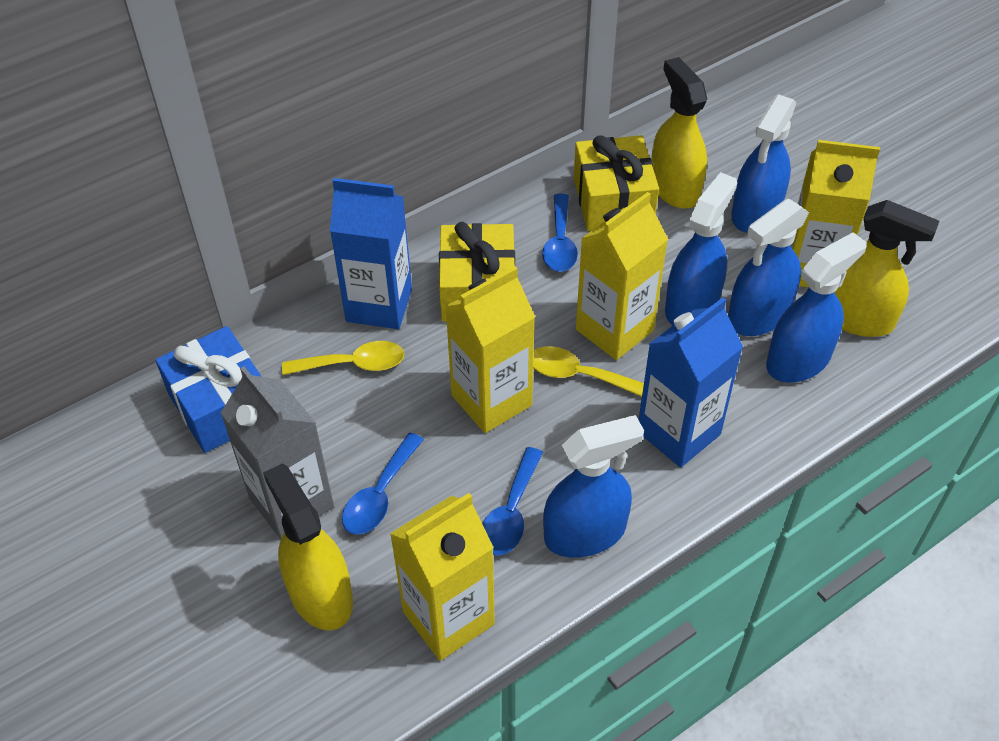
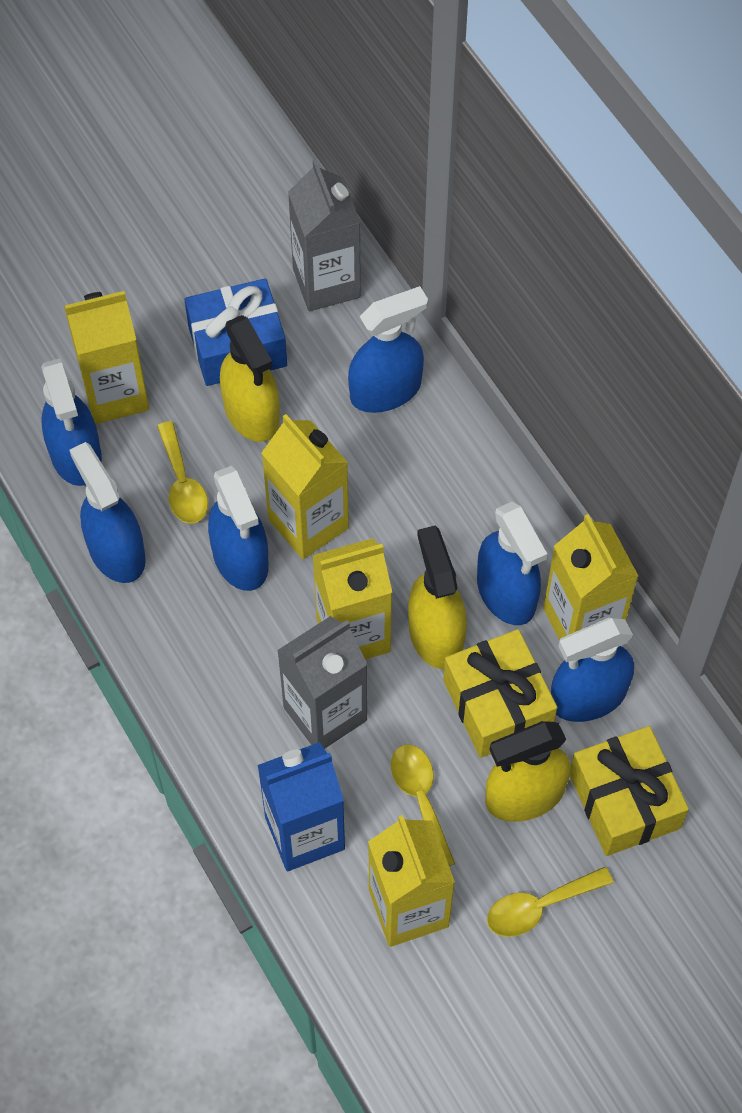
blue carton: 2 -> 1
blue spoon: 3 -> 0
blue spray bottle: 5 -> 6
grey carton: 1 -> 2
yellow carton: 4 -> 5
yellow spoon: 2 -> 3

